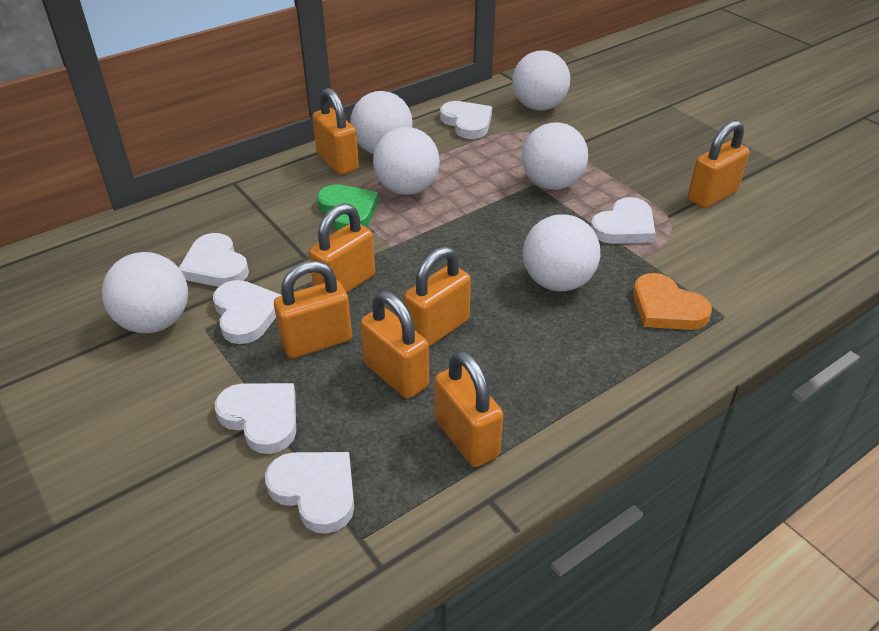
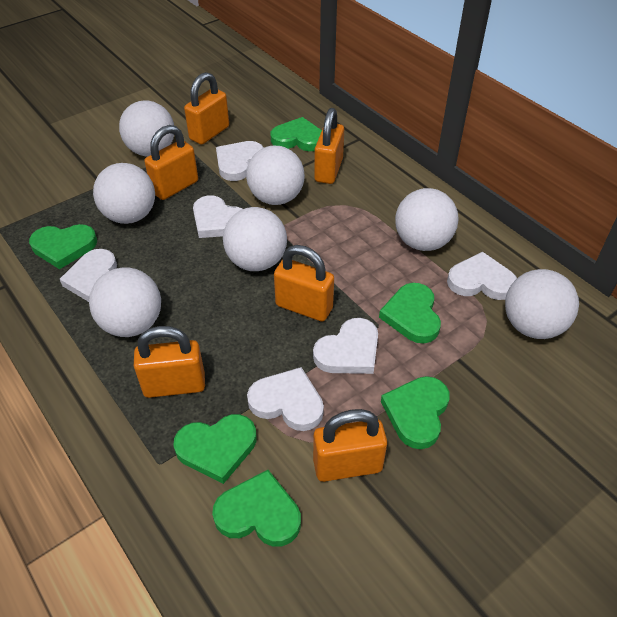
green heart: 1 -> 6
orange heart: 1 -> 0
orange padlock: 7 -> 6
white ball: 6 -> 7

